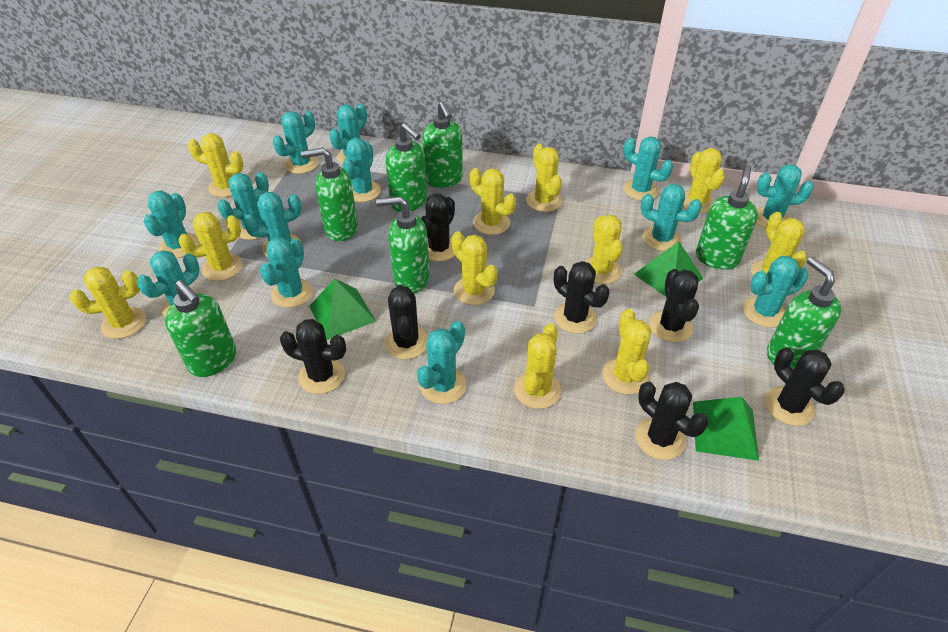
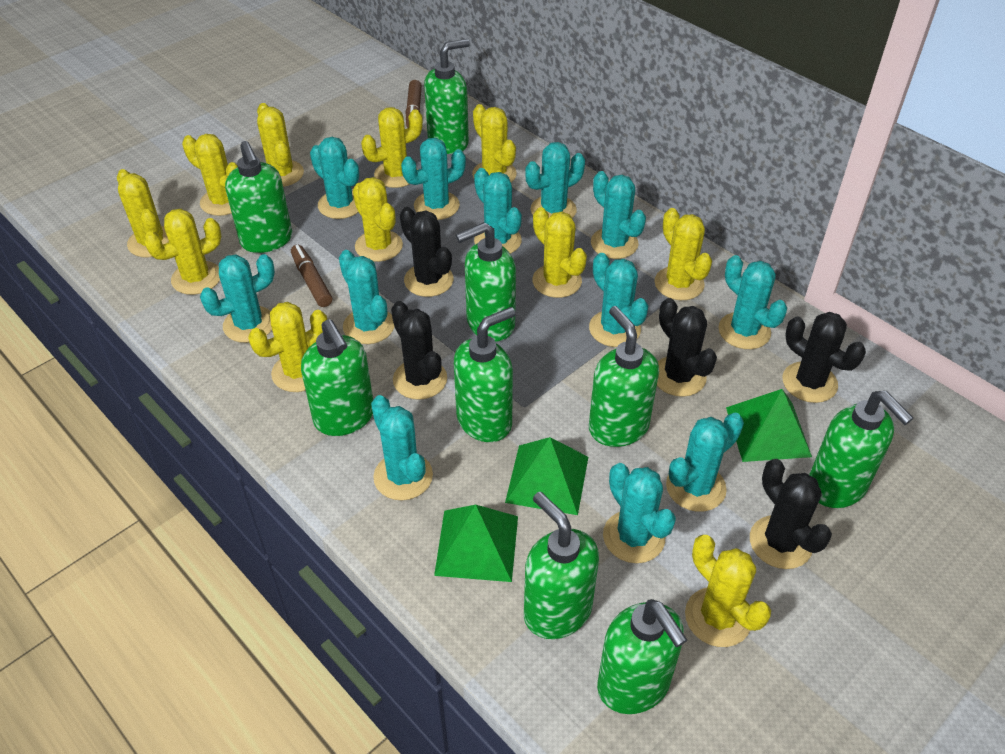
black cactus: 7 -> 5
brown marker: 0 -> 2
green soap dispenser: 7 -> 9
turquoise cactus: 13 -> 12

